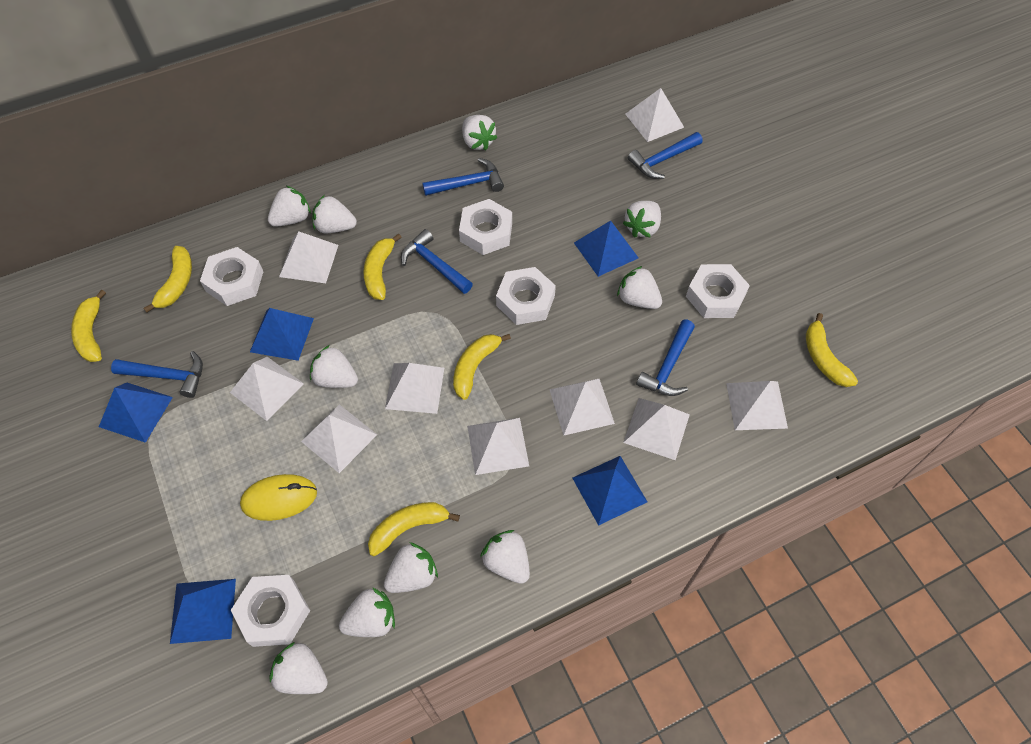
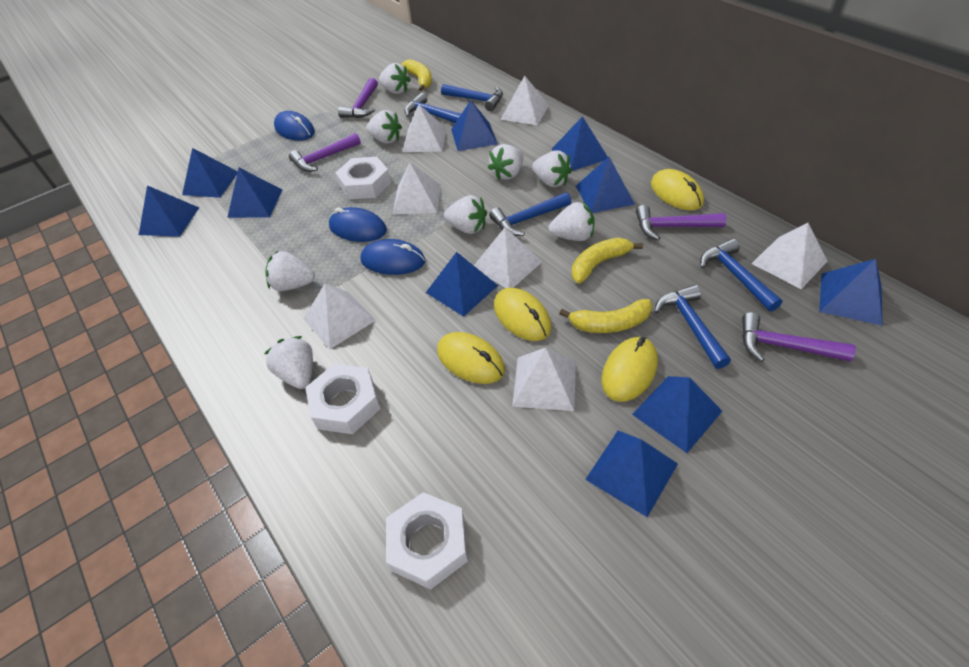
blue mouse: 0 -> 3
blue pyramid: 5 -> 10
purple hammer: 0 -> 4
white nut: 5 -> 3
white pyramid: 9 -> 7
white strawberry: 10 -> 8
yellow banana: 6 -> 3
yellow mouse: 1 -> 4

